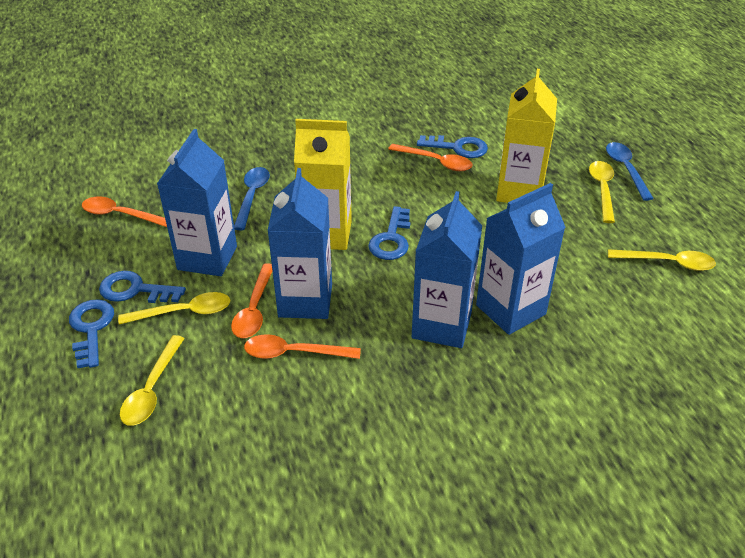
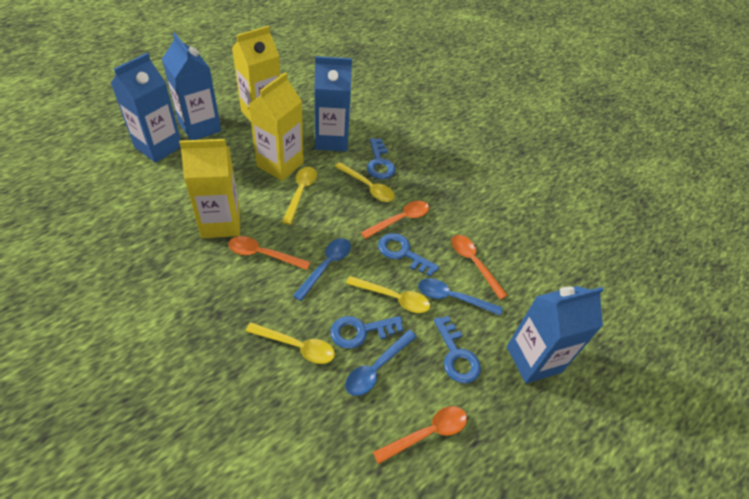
blue spoon: 2 -> 3
yellow carton: 2 -> 3

